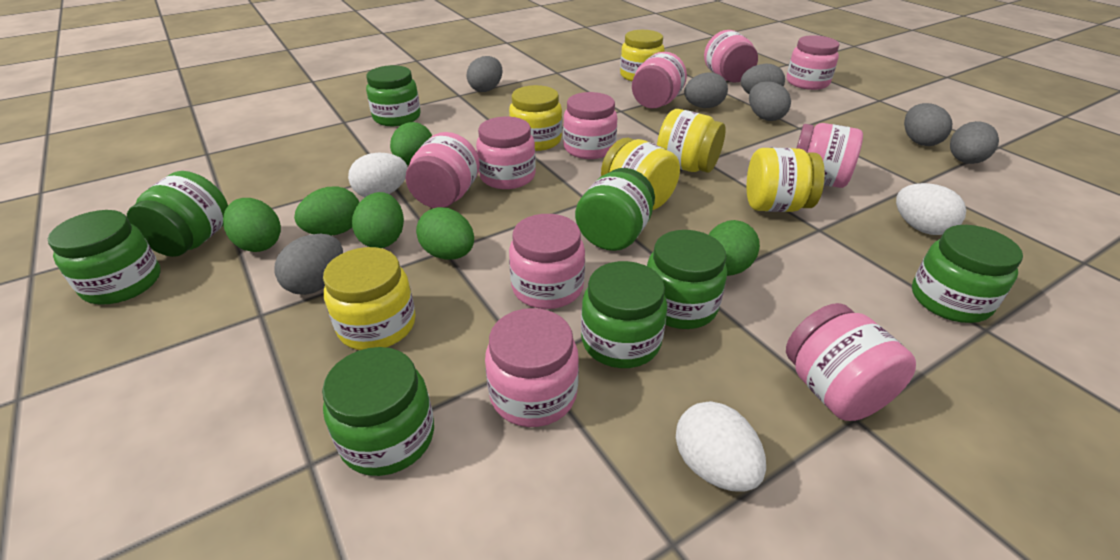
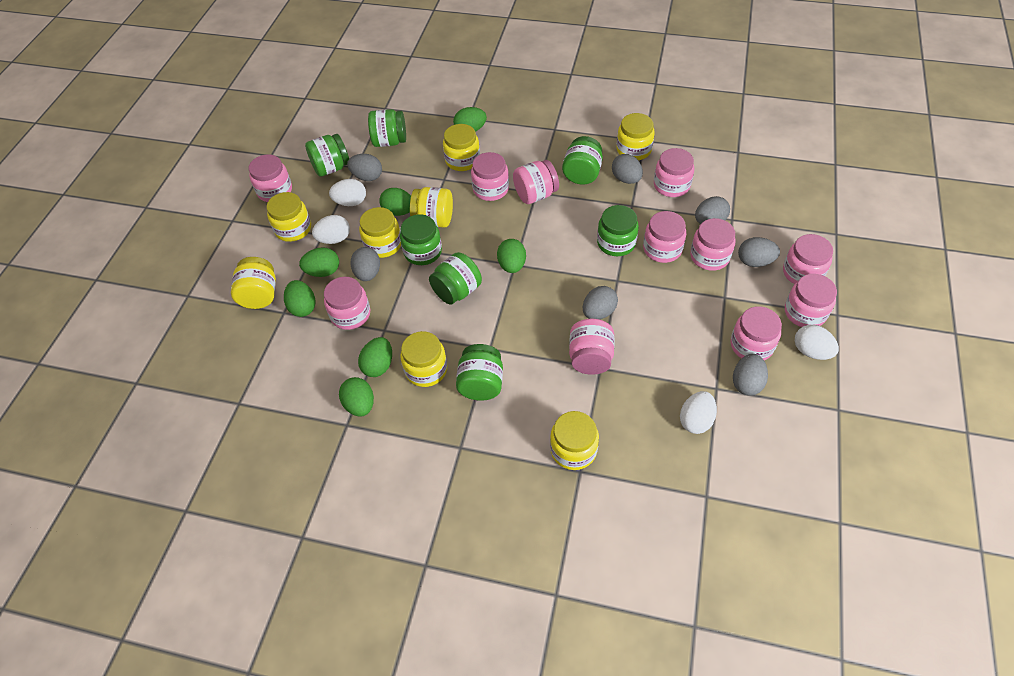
green egg: 6 -> 7
green jar: 8 -> 7
pink jar: 10 -> 11
white egg: 3 -> 4
yellow jar: 6 -> 8

